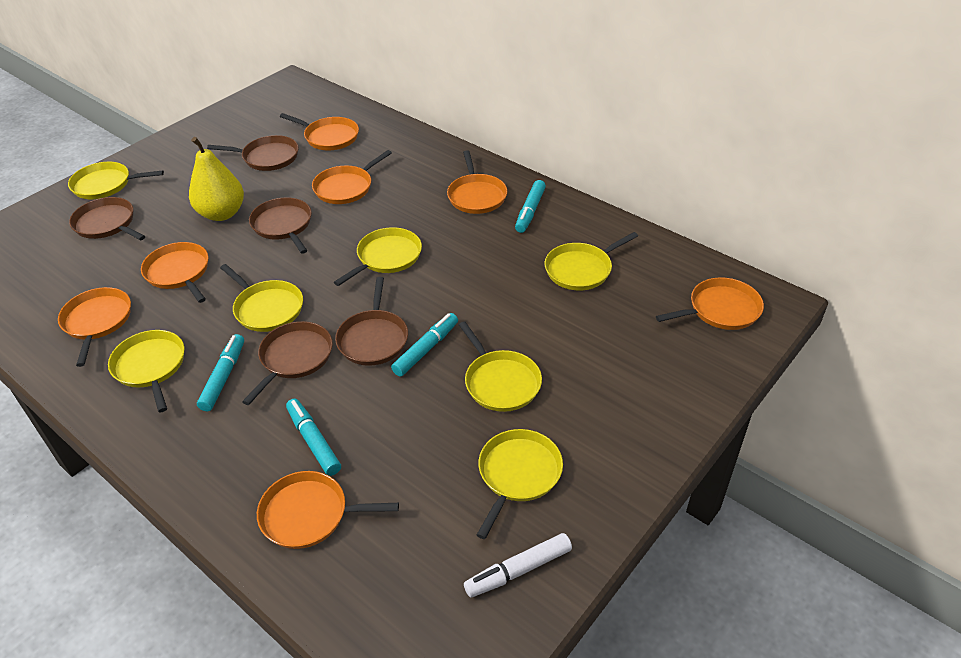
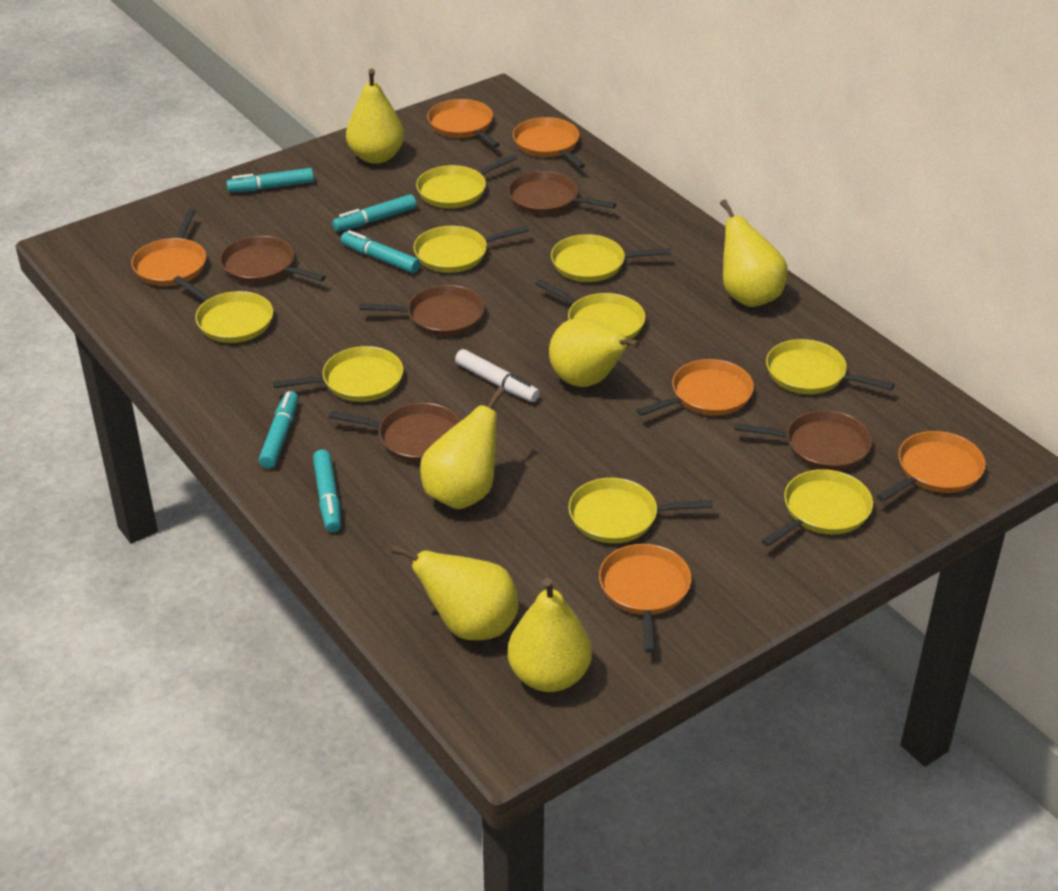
orange pan: 7 -> 6
turquoise marker: 4 -> 5
yellow pan: 7 -> 9
yellow pear: 1 -> 6

